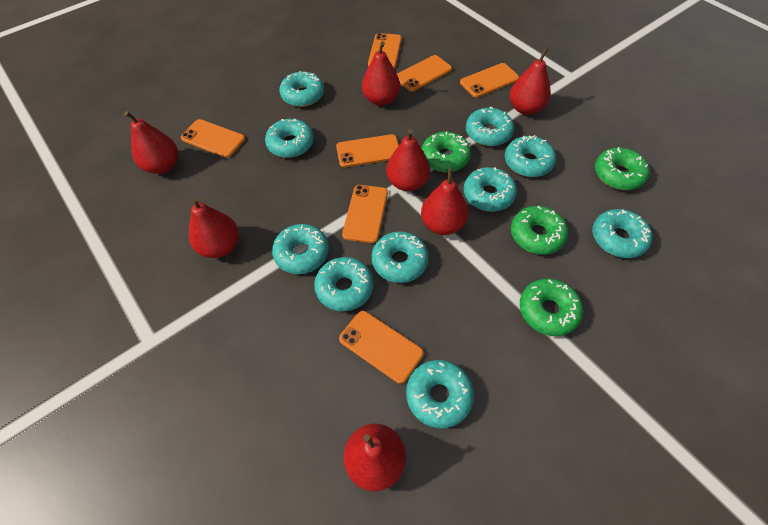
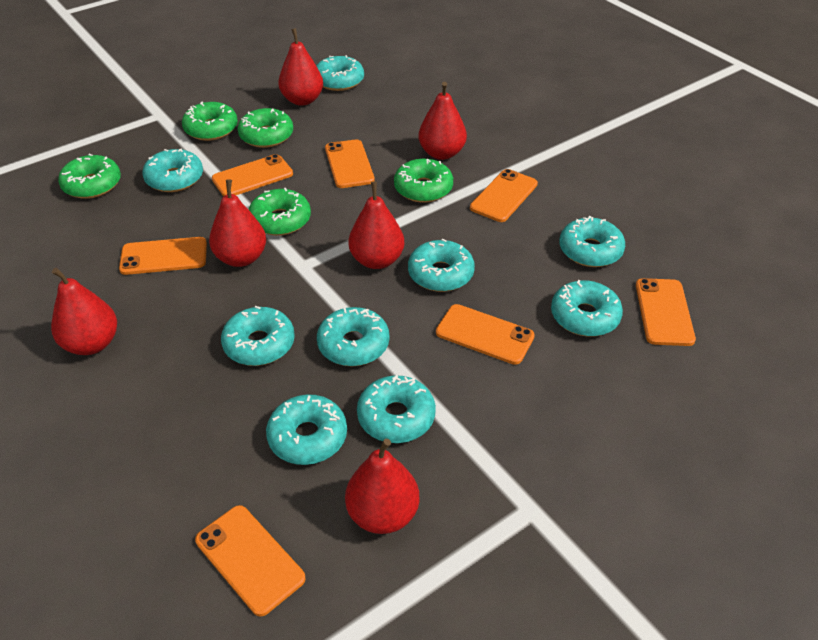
green donut: 4 -> 5
red pear: 7 -> 6
turquoise donut: 10 -> 9

